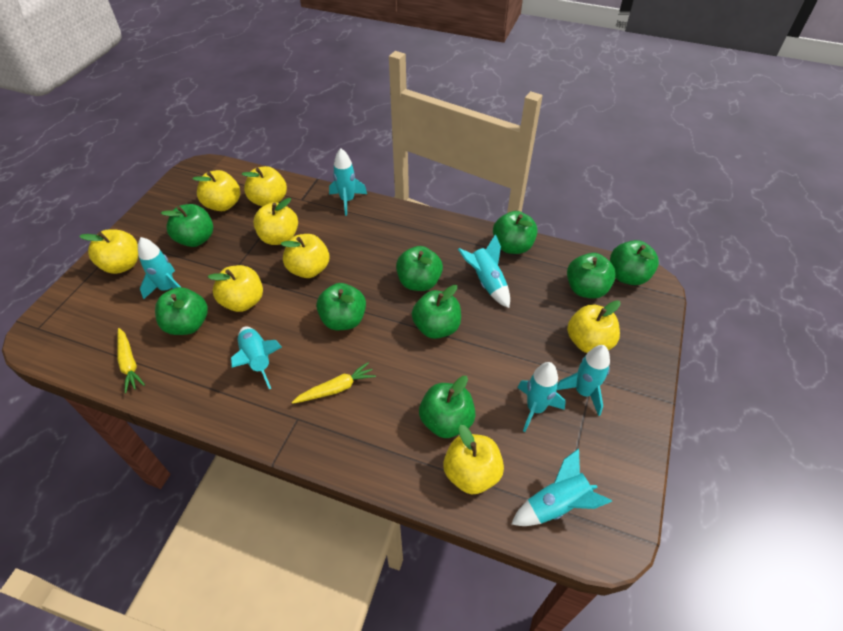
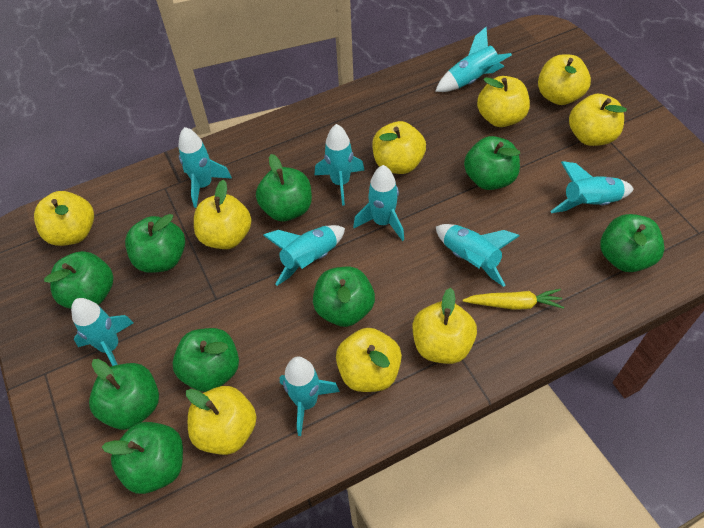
turquoise rocket: 7 -> 9
yellow apple: 8 -> 9
yellow carrot: 2 -> 1

